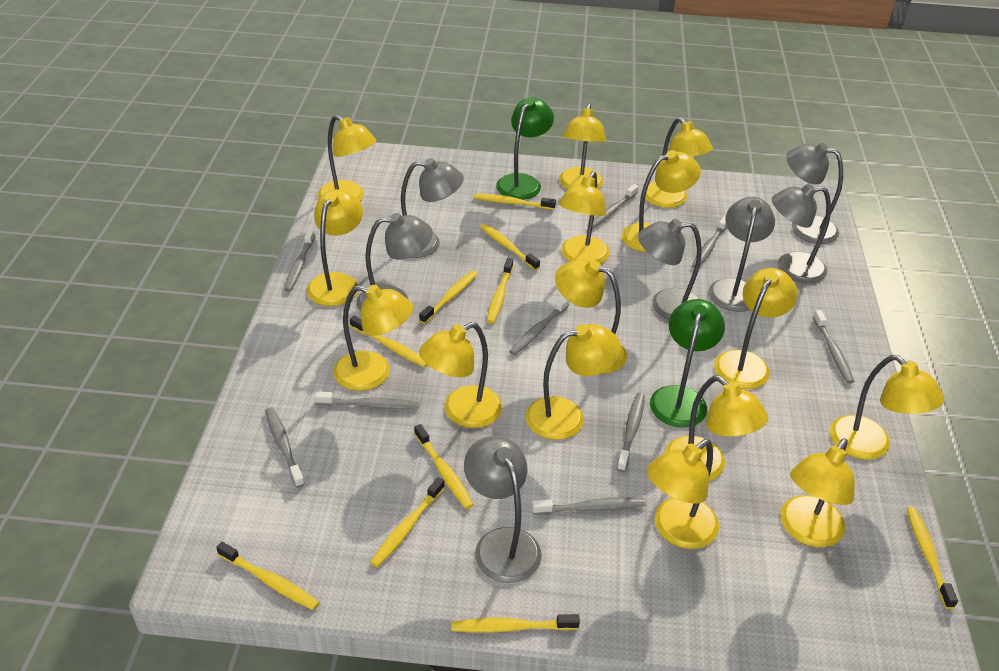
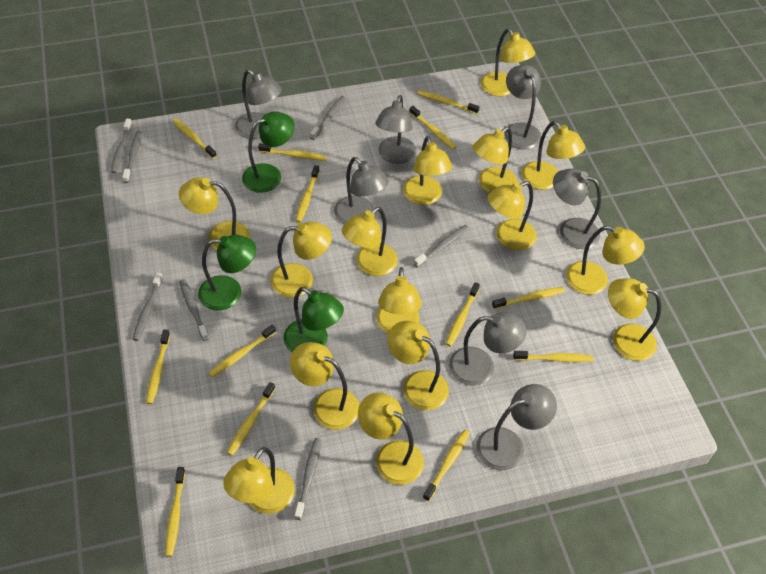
green lamp: 2 -> 3
grey toothbrush: 9 -> 7
yellow toothbrush: 10 -> 13

